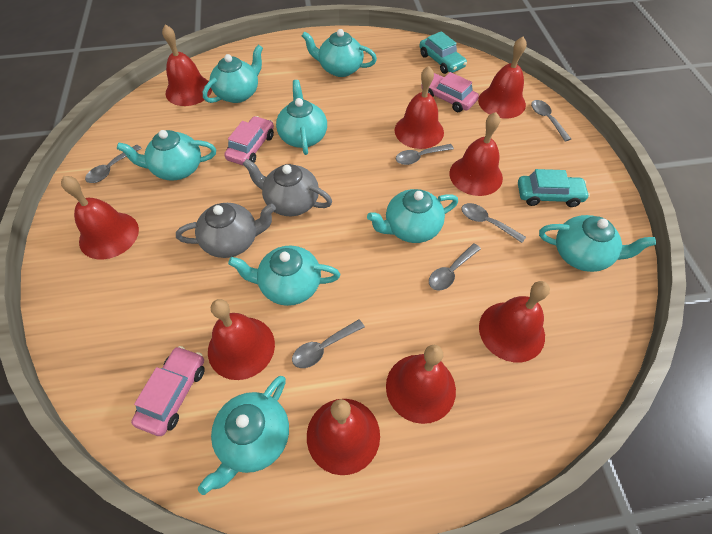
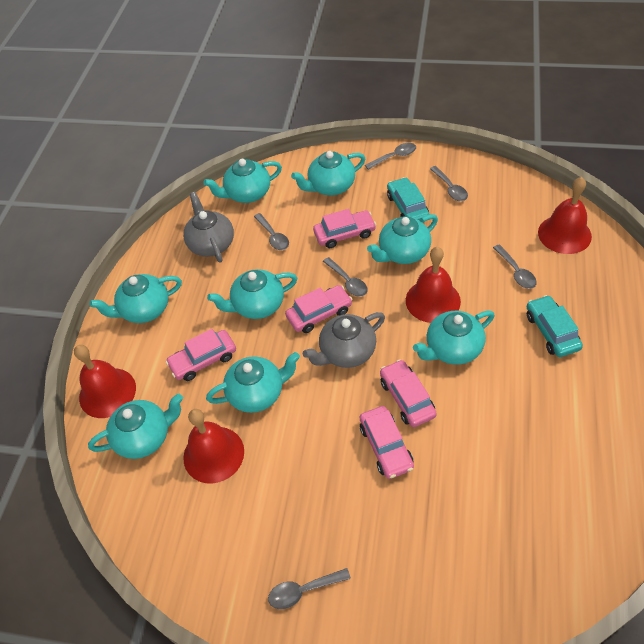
pink car: 3 -> 5
red bell: 9 -> 4

